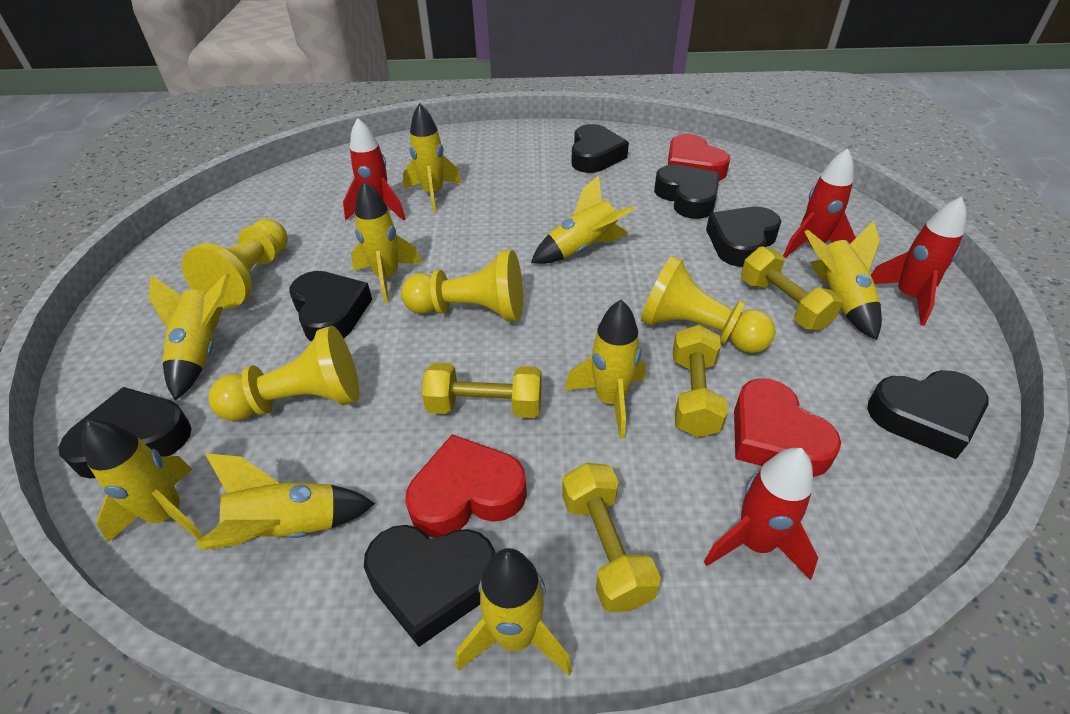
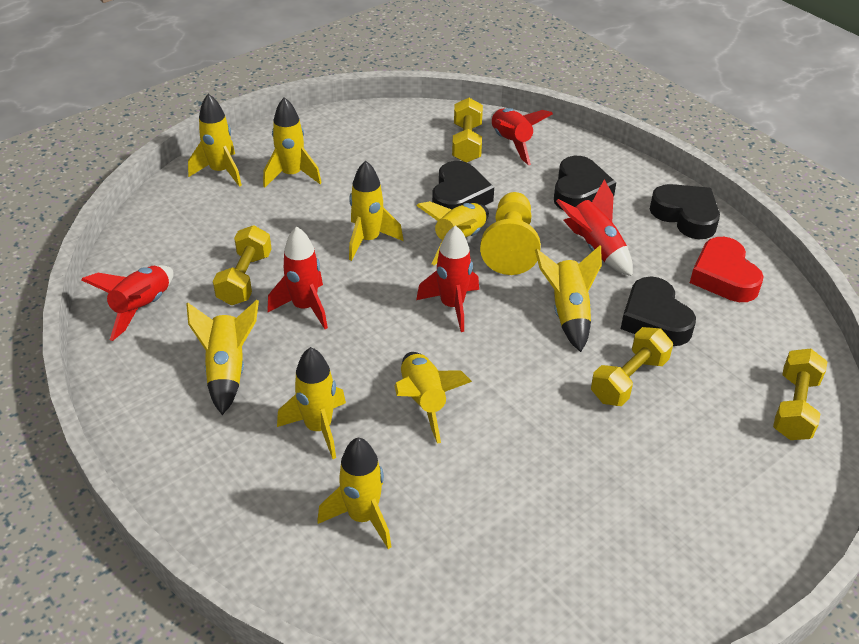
black heart: 7 -> 4
red heart: 3 -> 1
red rocket: 4 -> 5
yellow pawn: 4 -> 1

